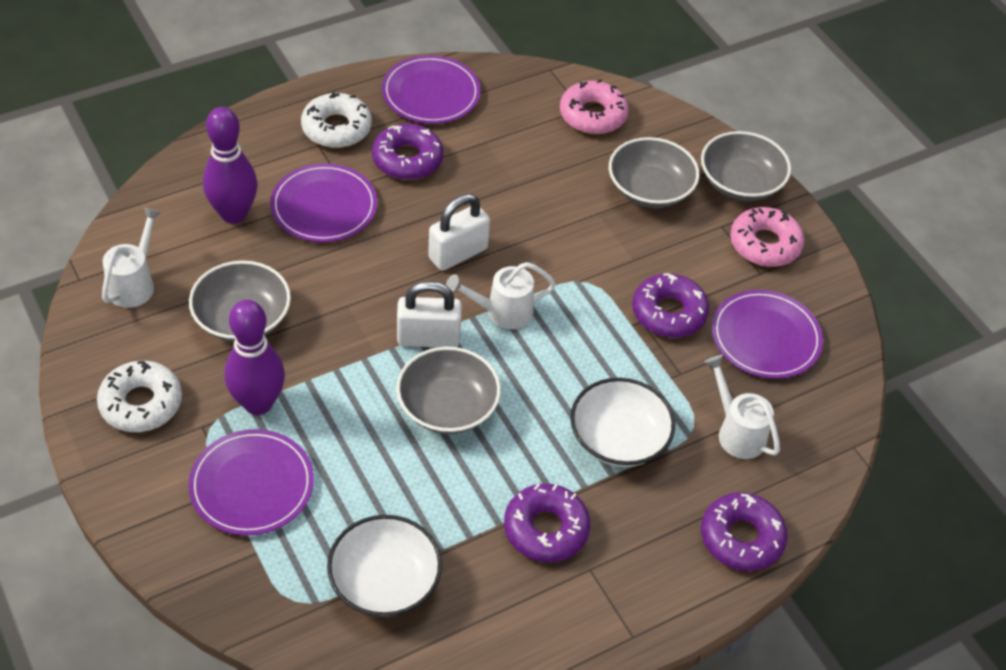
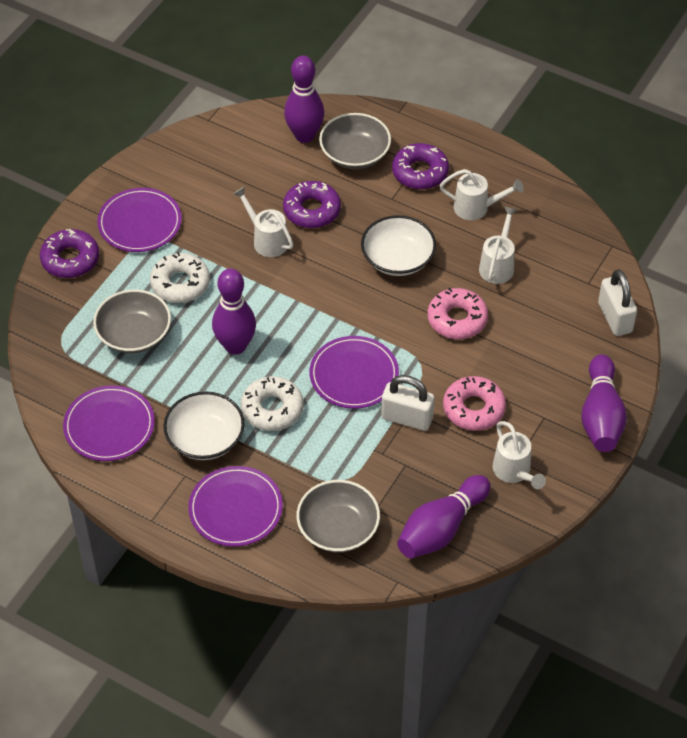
grey bowl: 4 -> 3
purple bowling pin: 2 -> 4
purple donut: 4 -> 3
white watering can: 3 -> 4

